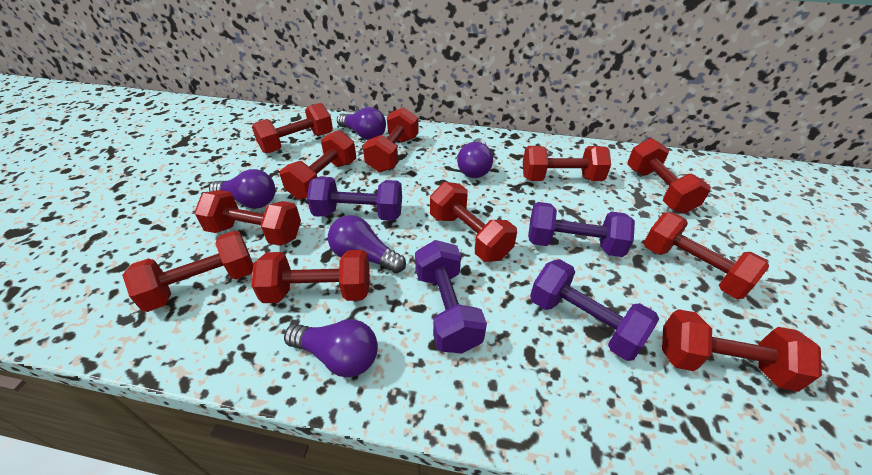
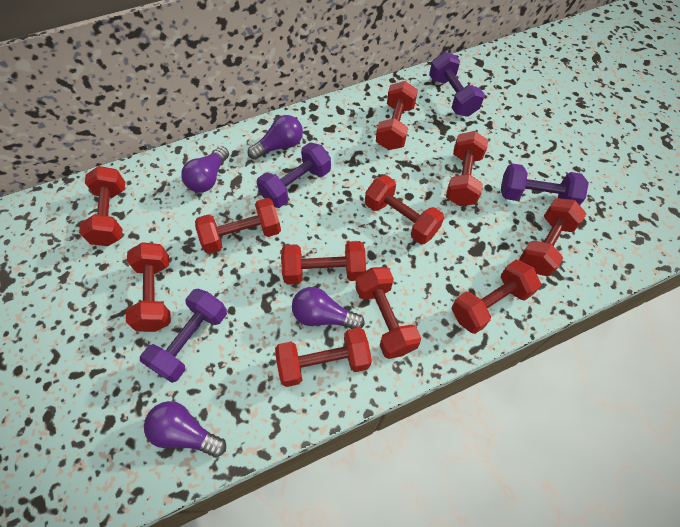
purple light bulb: 5 -> 4

